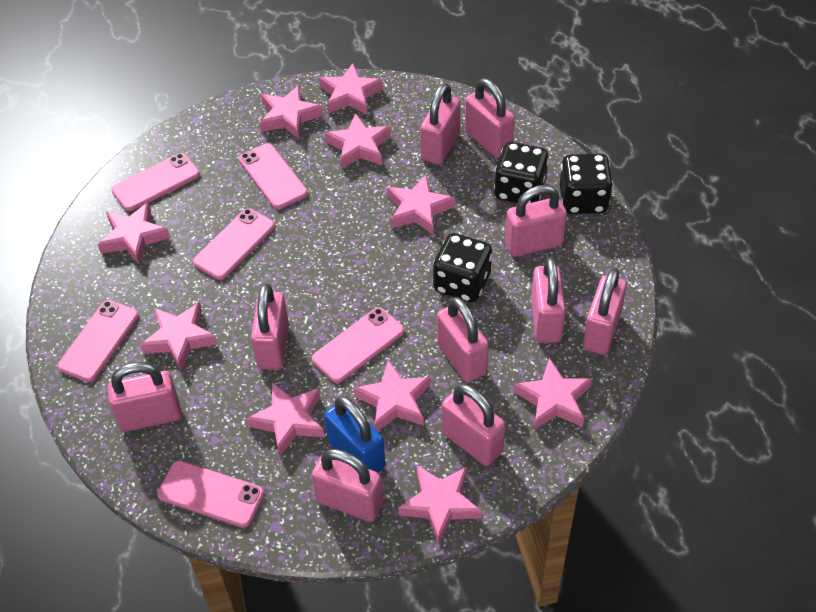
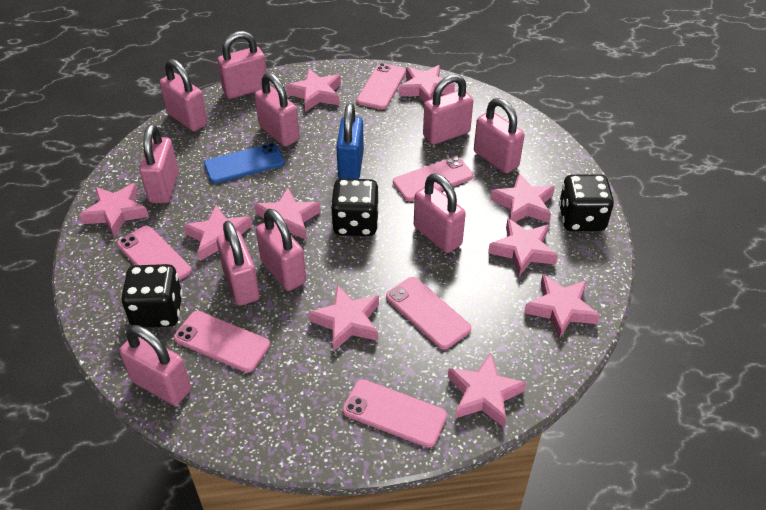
blue phone: 0 -> 1

